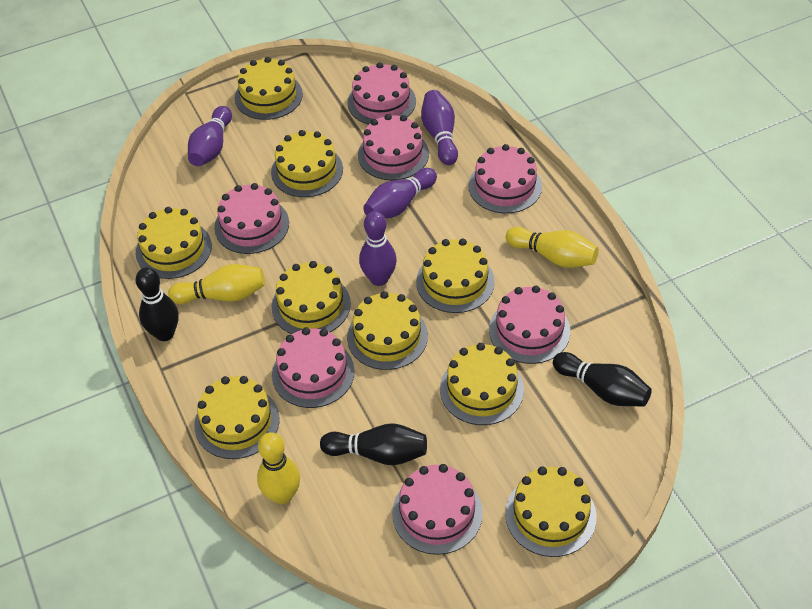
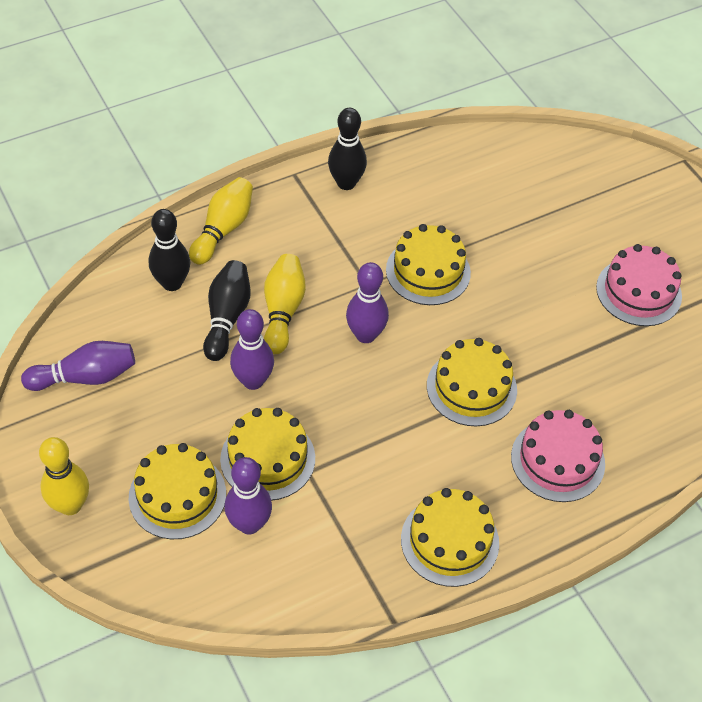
pink cake: 7 -> 2
yellow cake: 9 -> 5

